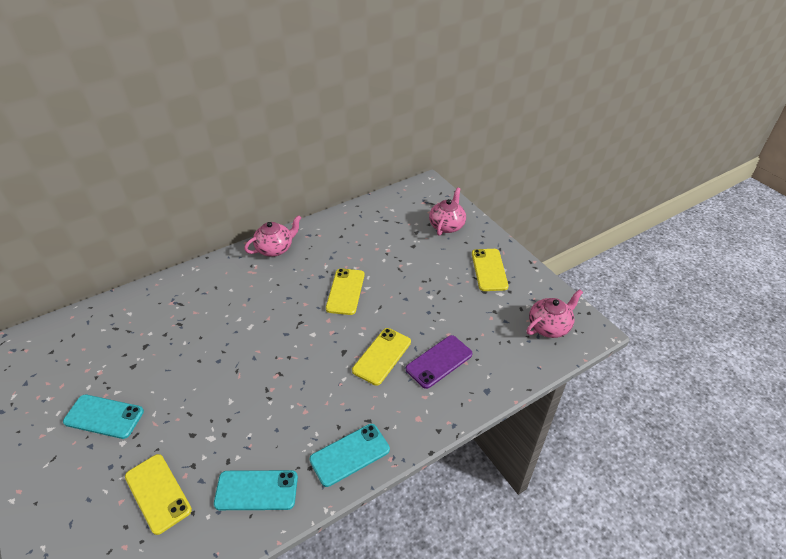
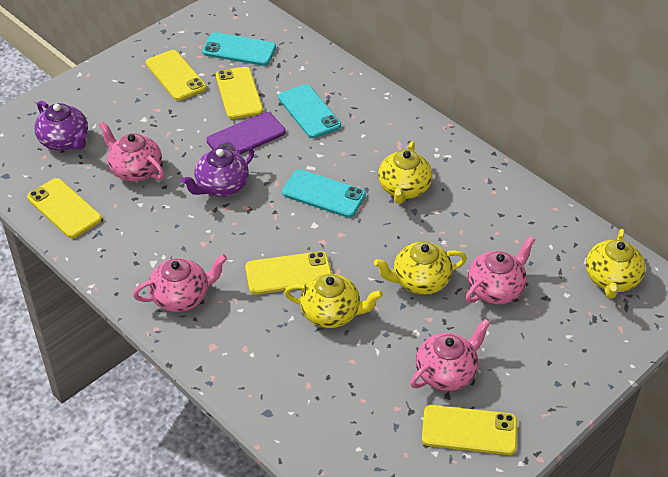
pink teapot: 3 -> 4
purple teapot: 0 -> 2
yellow phone: 4 -> 5
yellow teapot: 0 -> 4

